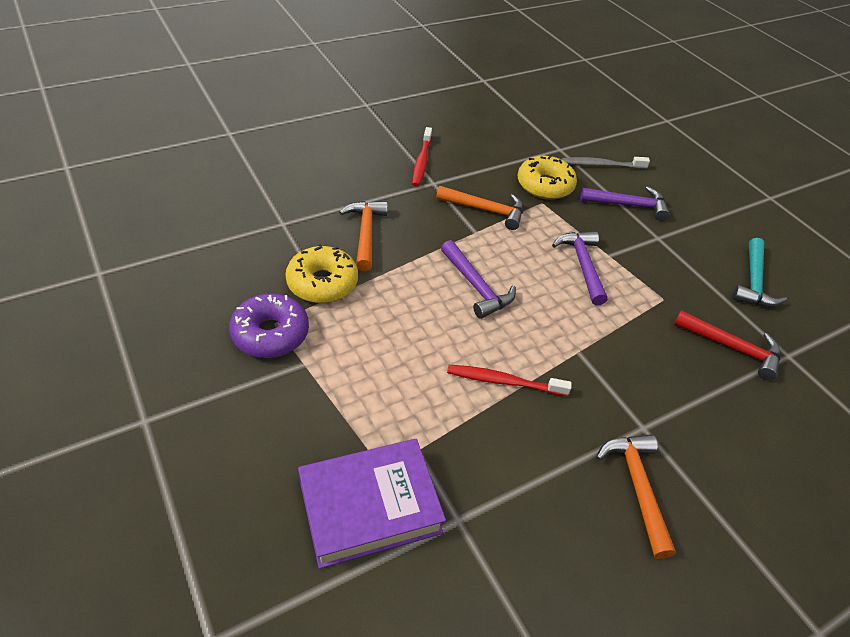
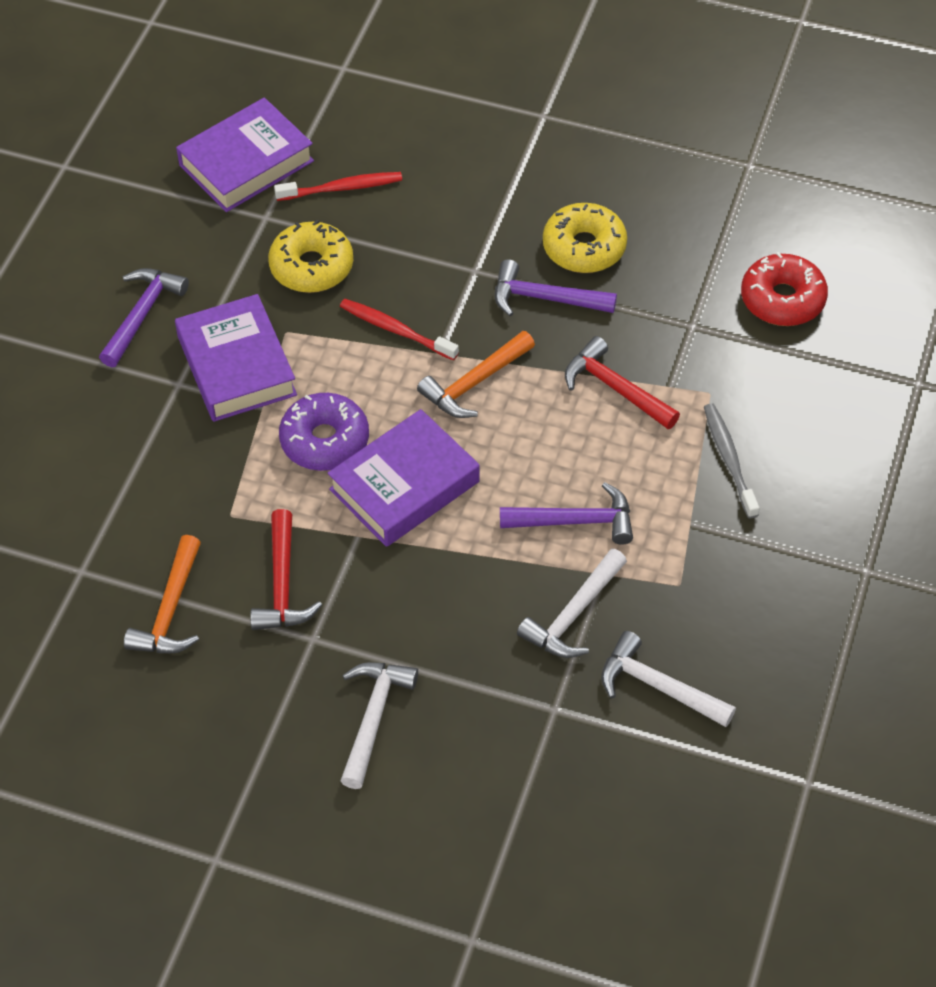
orange hammer: 3 -> 2
purple book: 1 -> 3
red donut: 0 -> 1
red hammer: 1 -> 2
turquoise hammer: 1 -> 0
white hammer: 0 -> 3

